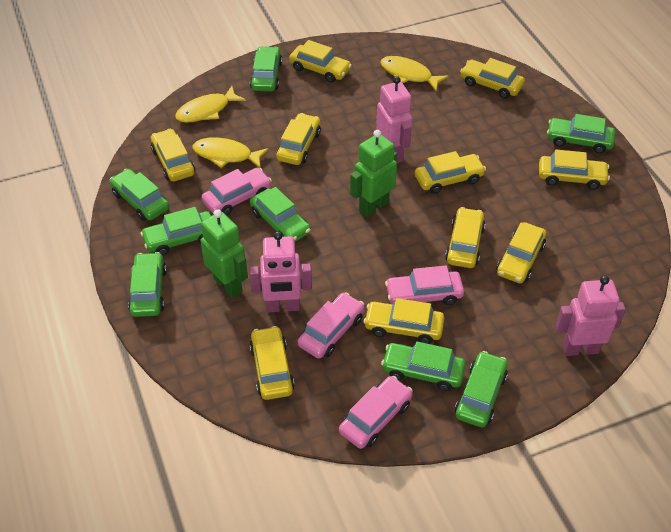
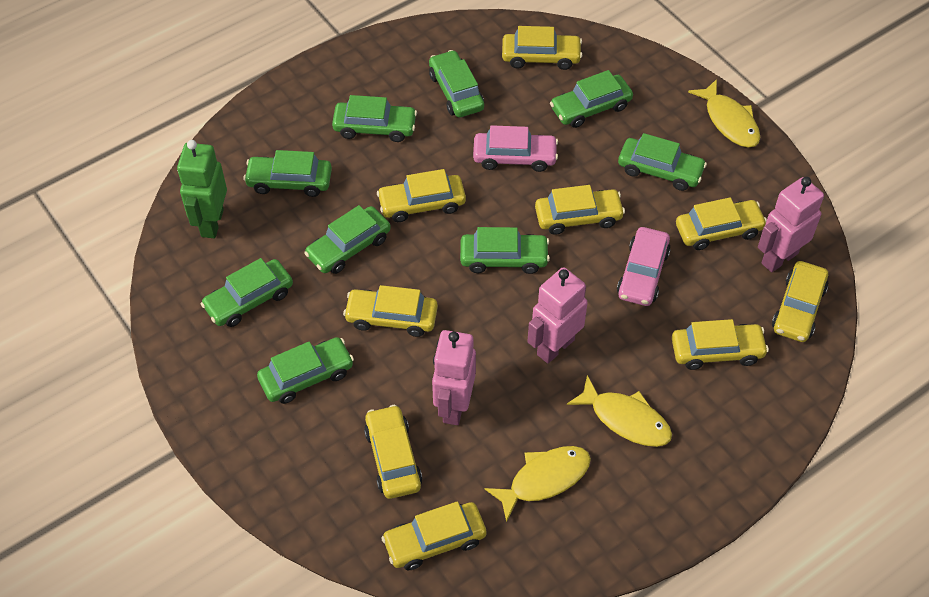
green car: 8 -> 9
green robot: 2 -> 1
pink car: 4 -> 2
yellow car: 10 -> 9

